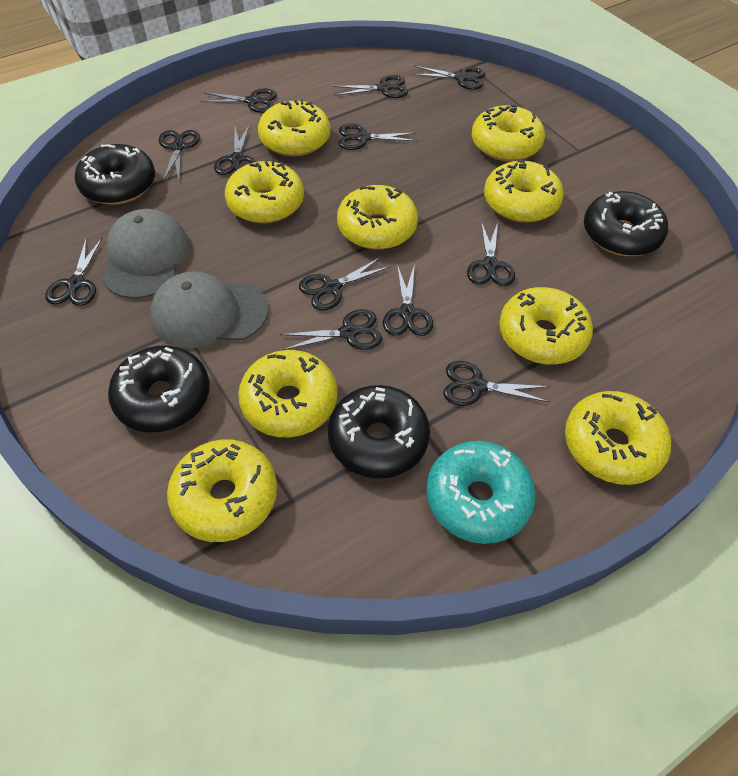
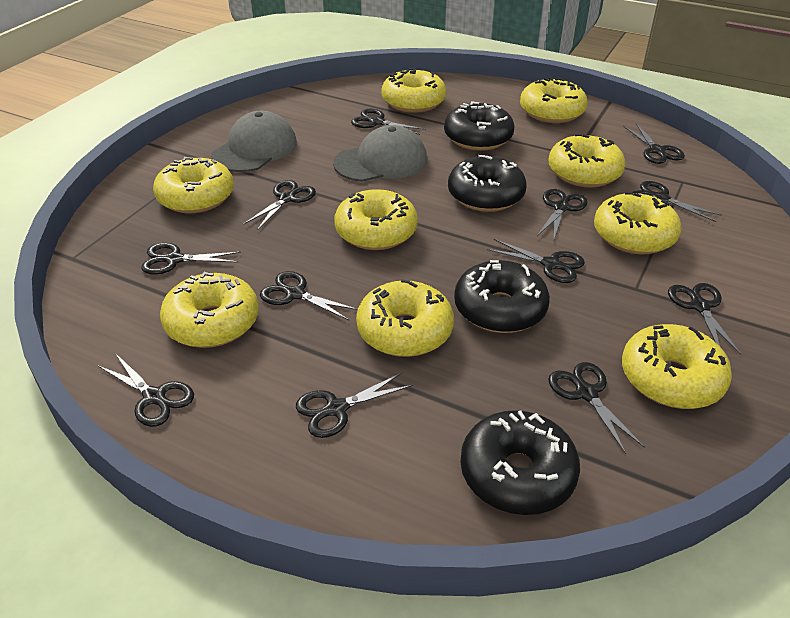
turquoise donut: 1 -> 0

